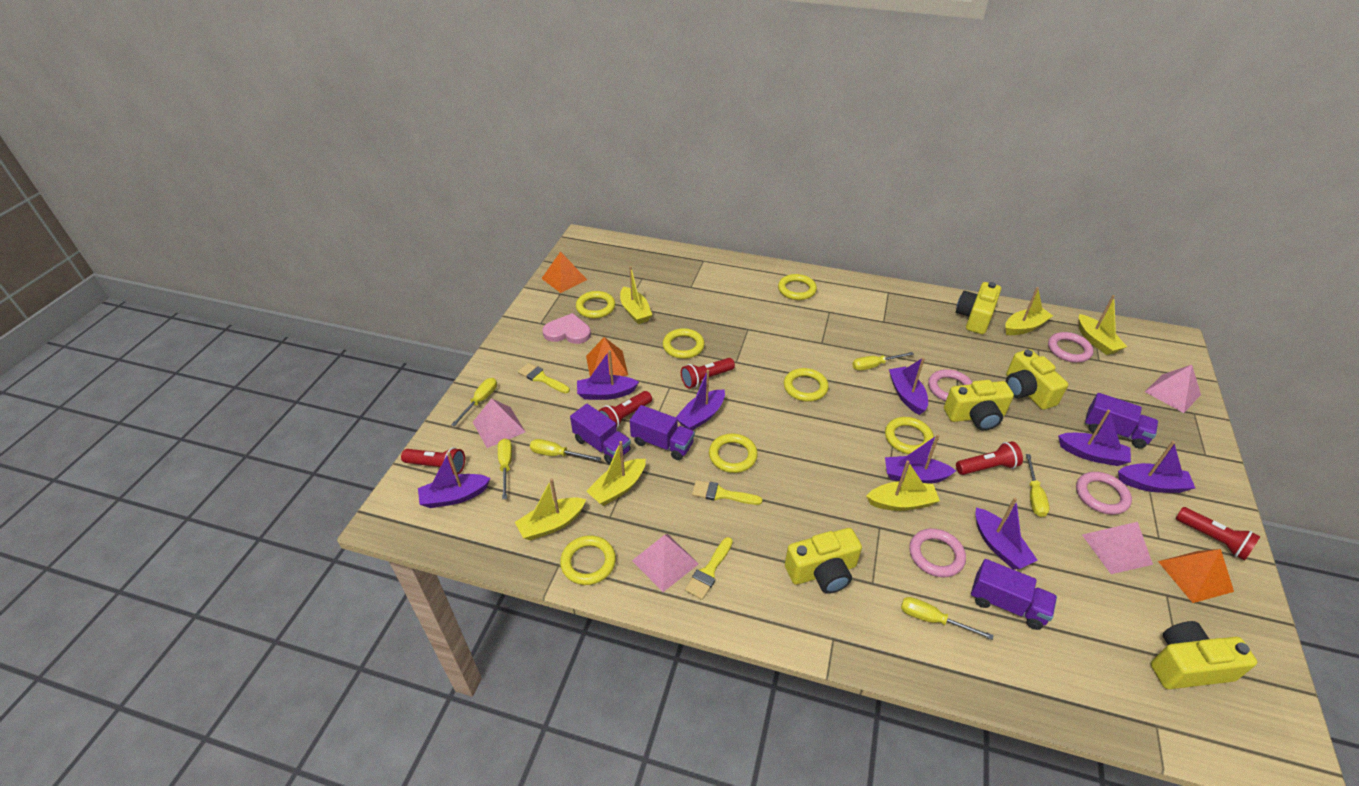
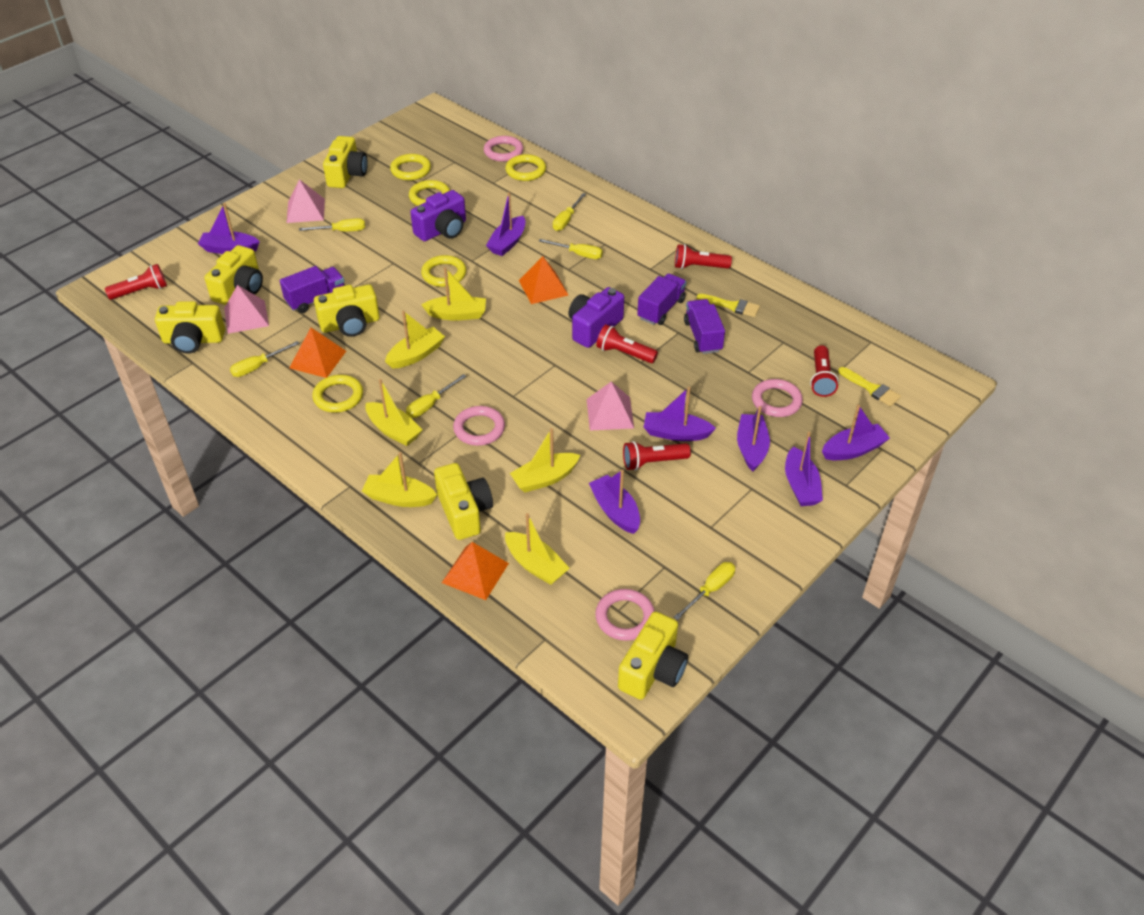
pink heart: 1 -> 0
pink pyramid: 4 -> 3
purple boat: 8 -> 7
purple camera: 0 -> 2
purple truck: 4 -> 3
yellow brush: 3 -> 2
yellow camera: 5 -> 6
yellow ring: 7 -> 5

